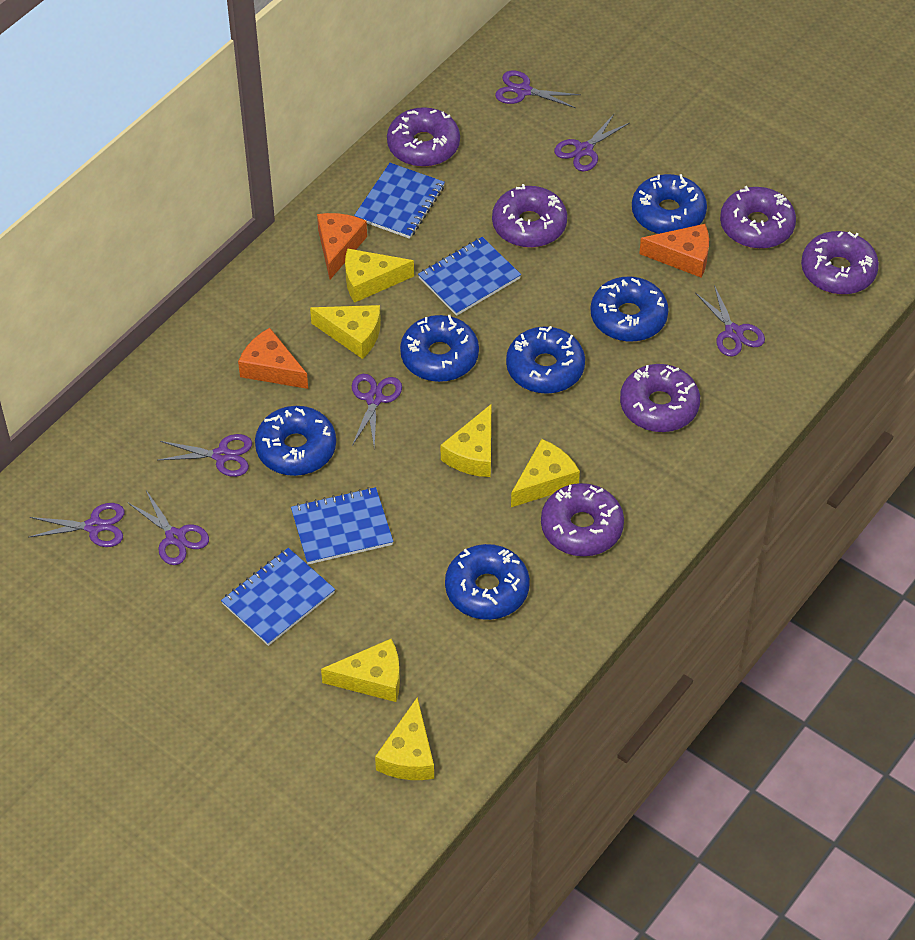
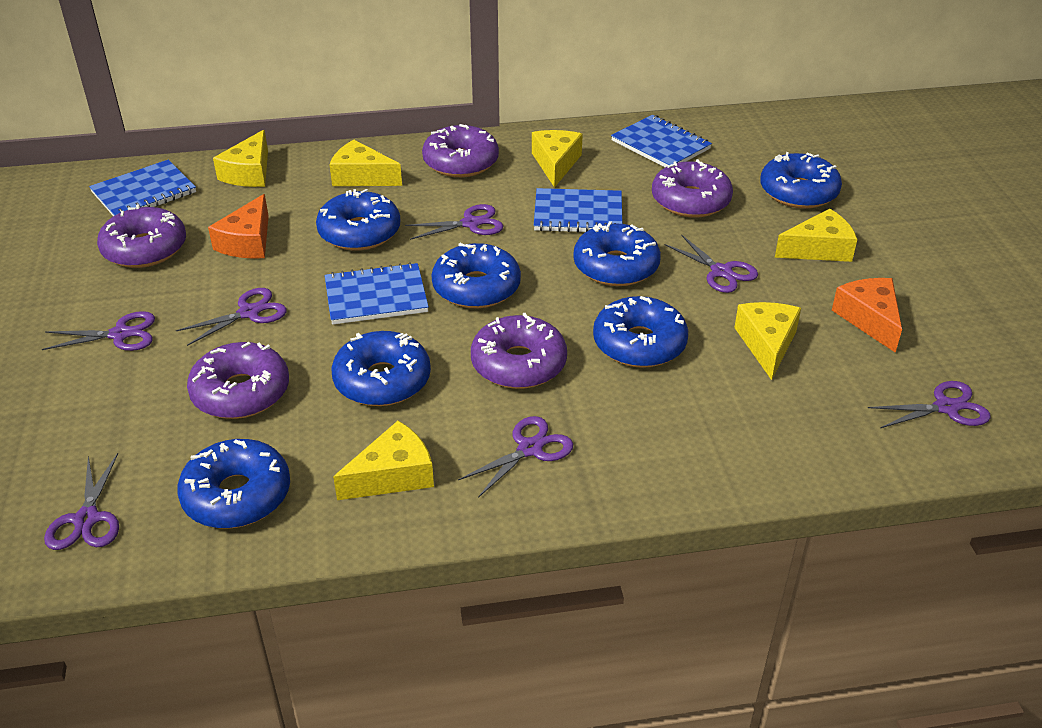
blue donut: 6 -> 7
orange cheese: 3 -> 2
purple donut: 6 -> 5

